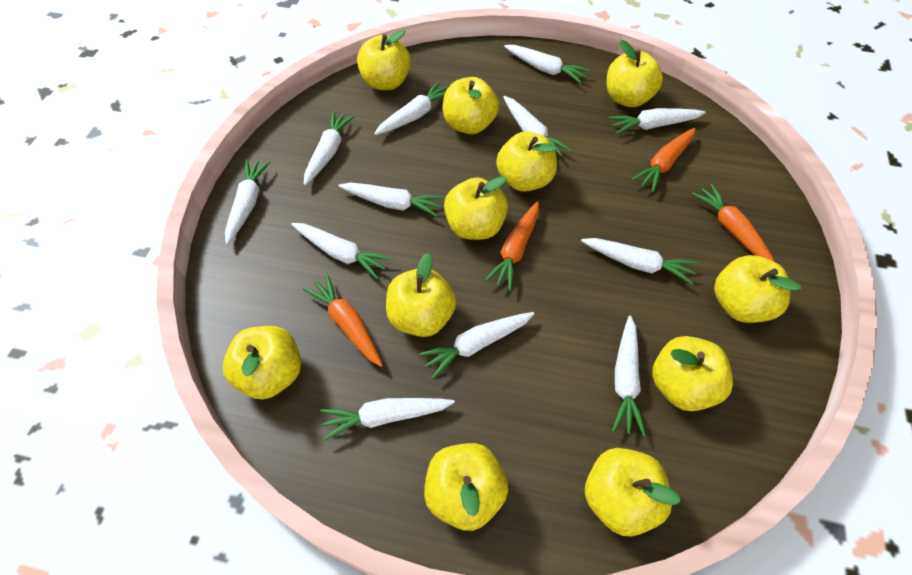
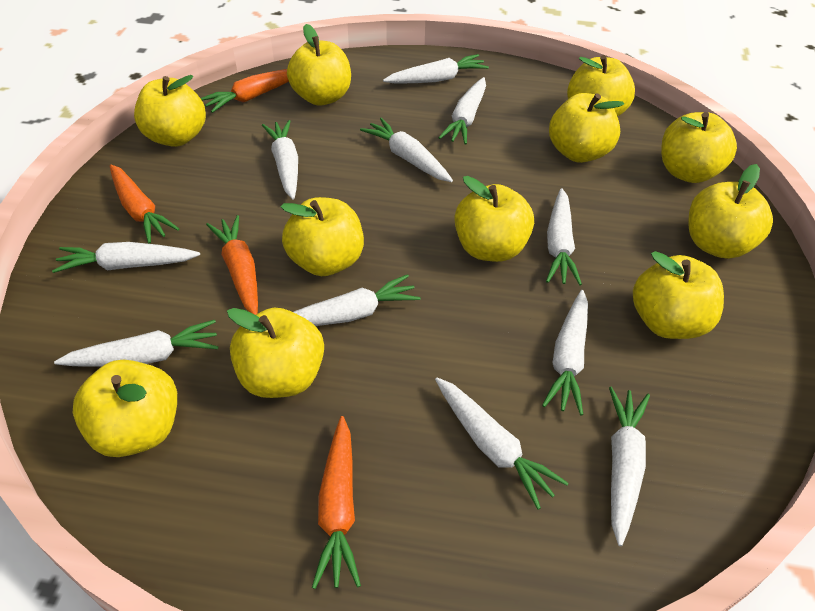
white carrot: 12 -> 11

